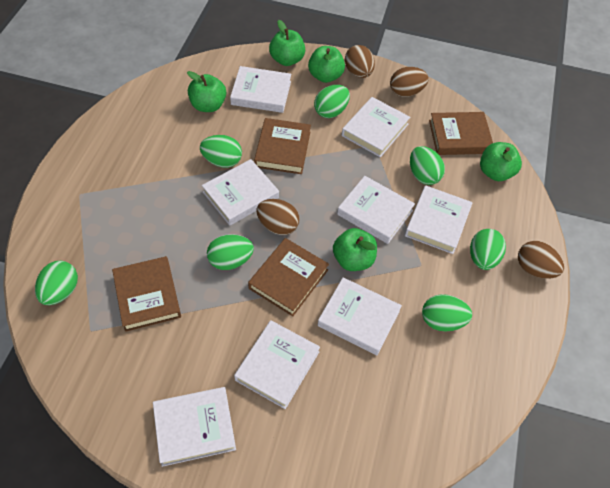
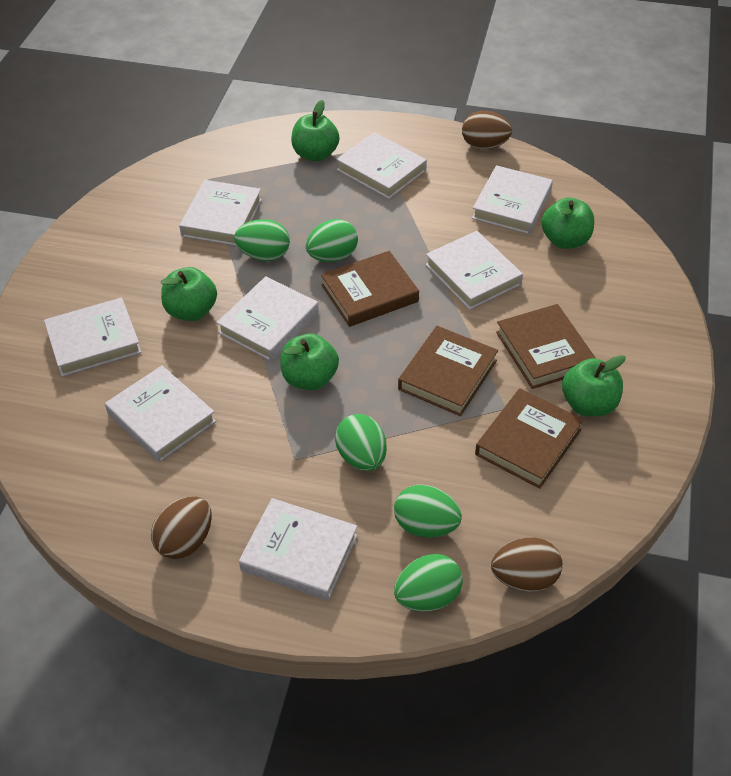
brown egg: 4 -> 3
green egg: 7 -> 5

